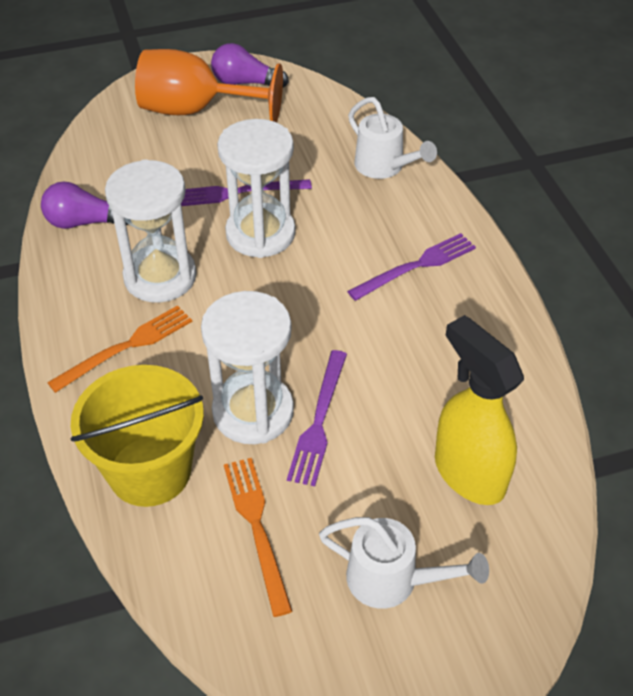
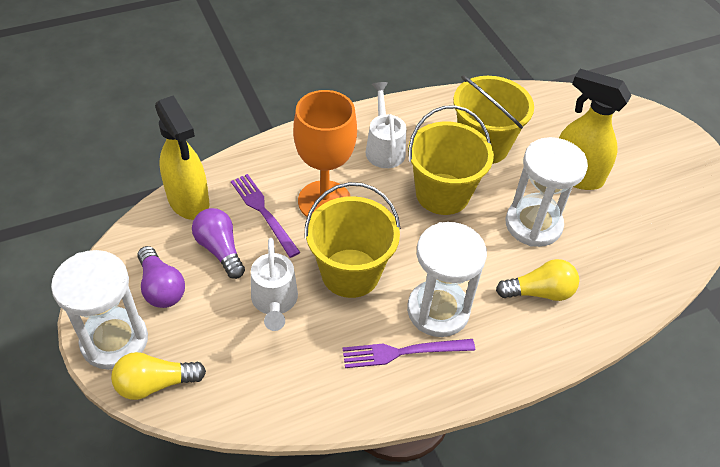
orange fork: 2 -> 0
purple fork: 3 -> 2
yellow bucket: 1 -> 3
yellow light bulb: 0 -> 2
yellow spray bottle: 1 -> 2

